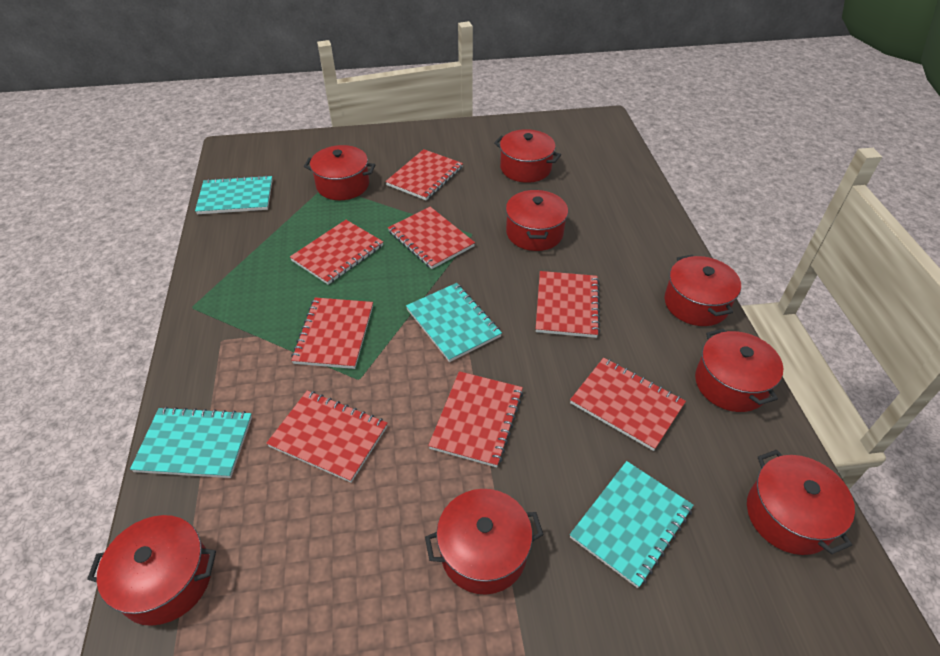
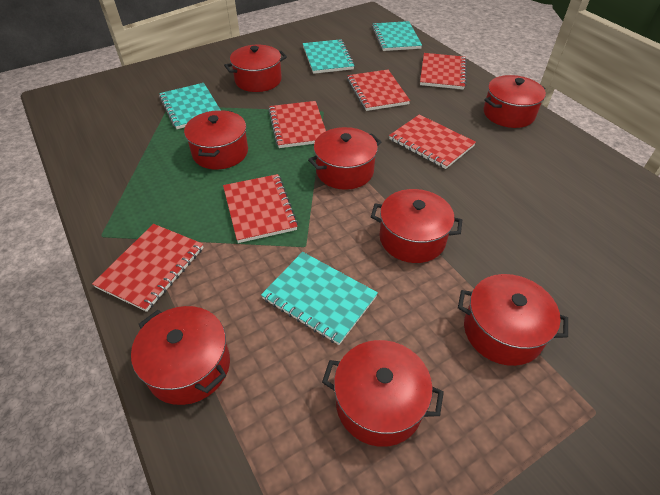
red notebook: 8 -> 6

